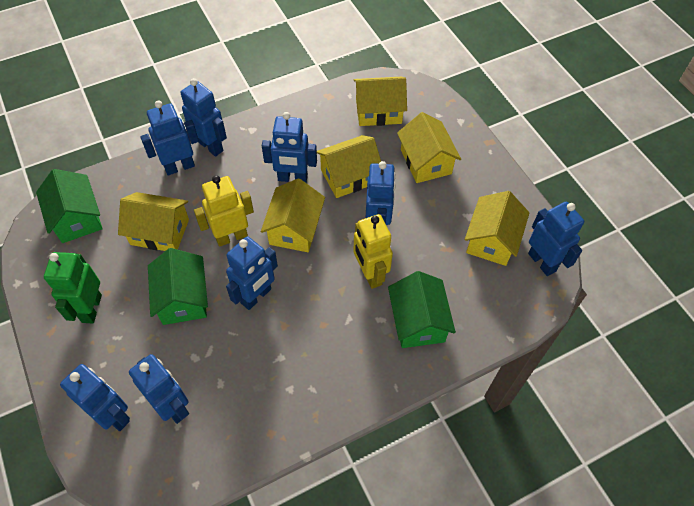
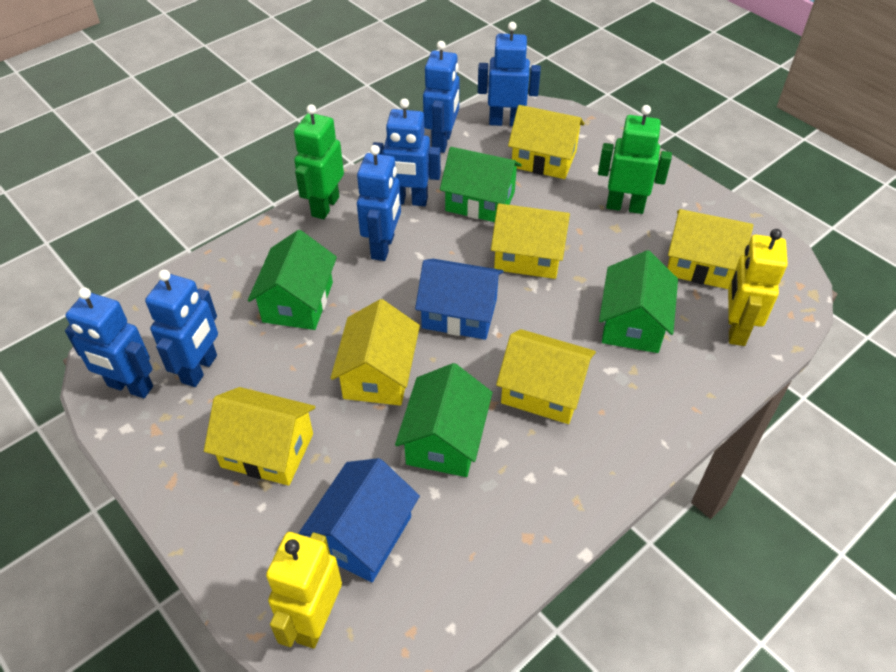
blue house: 0 -> 2
blue robot: 8 -> 6
green house: 3 -> 4
green robot: 1 -> 2

